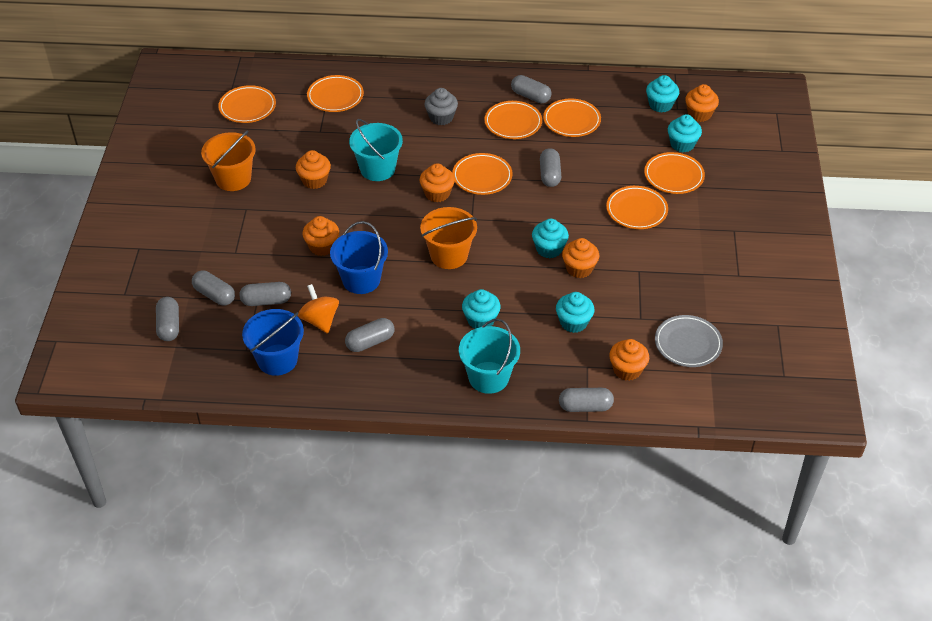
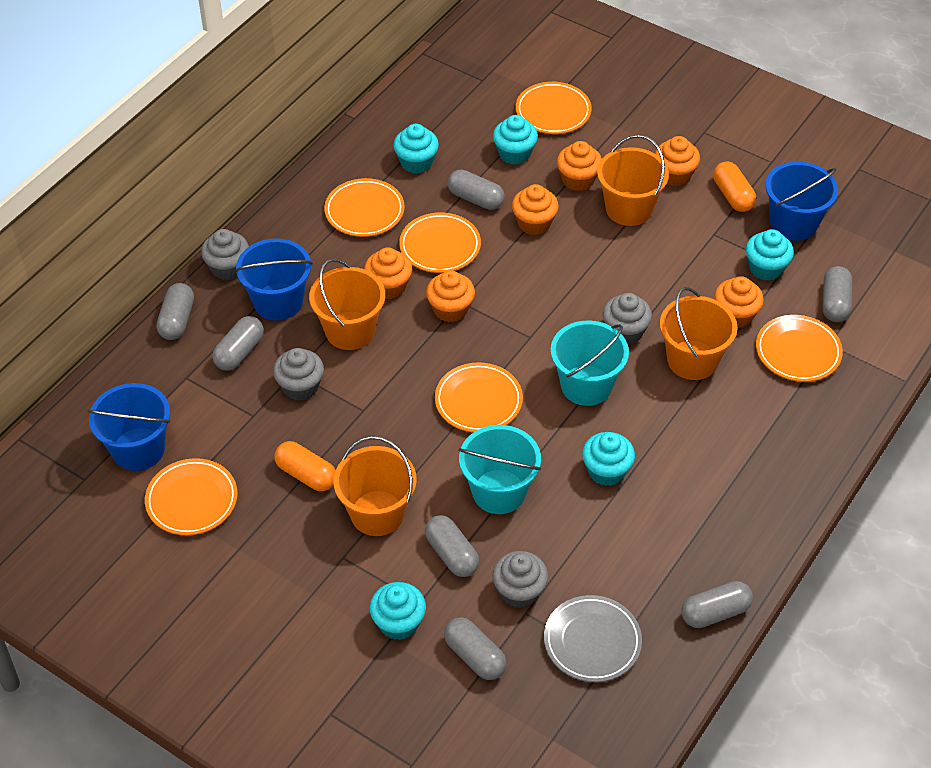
blue bucket: 2 -> 3
grey cupcake: 1 -> 4
orange bucket: 2 -> 4
orange capsule: 0 -> 2
orange plate: 7 -> 6
orange spinning top: 1 -> 0

